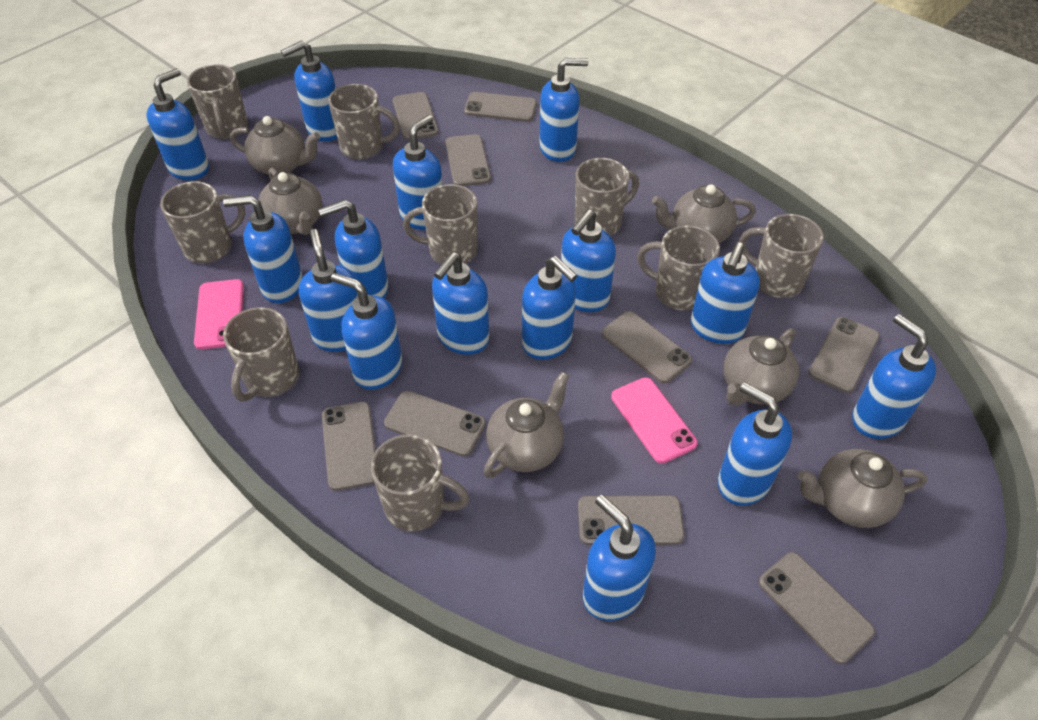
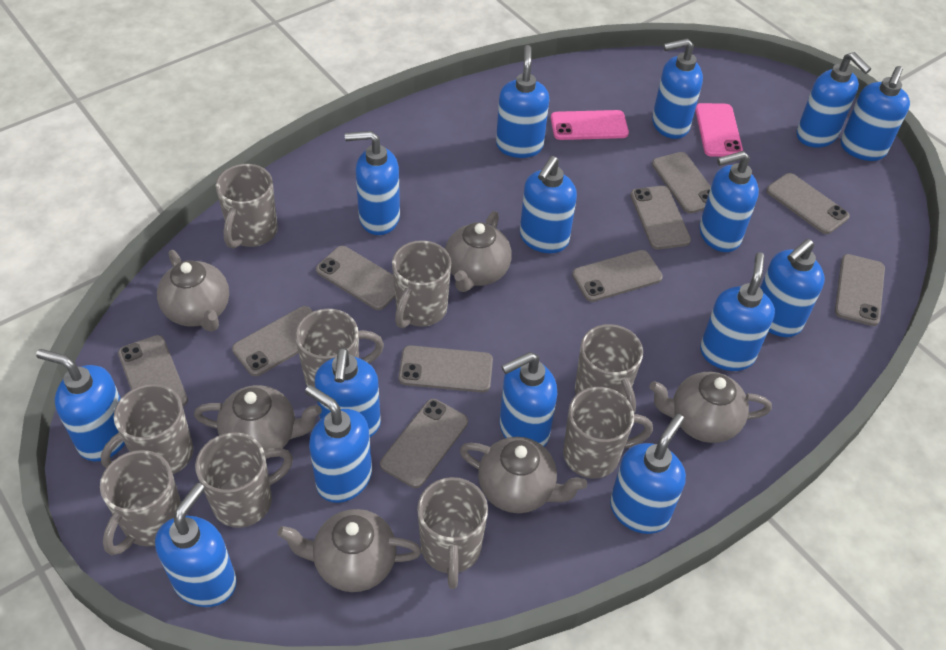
grey phone: 9 -> 10

